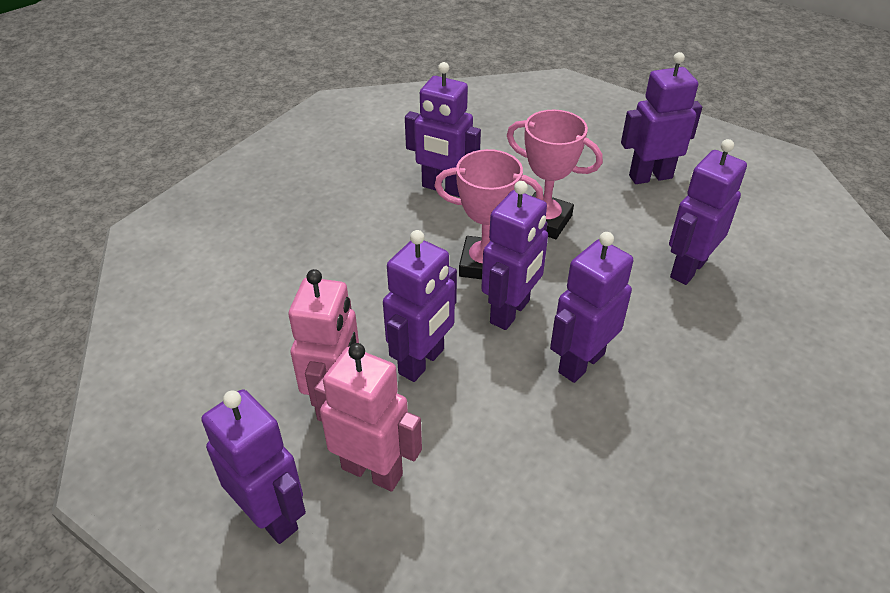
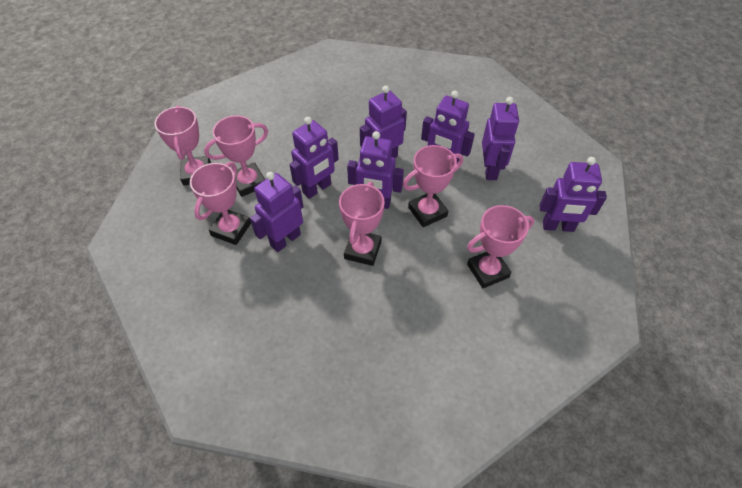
pink robot: 2 -> 0
pink trophy: 2 -> 6

